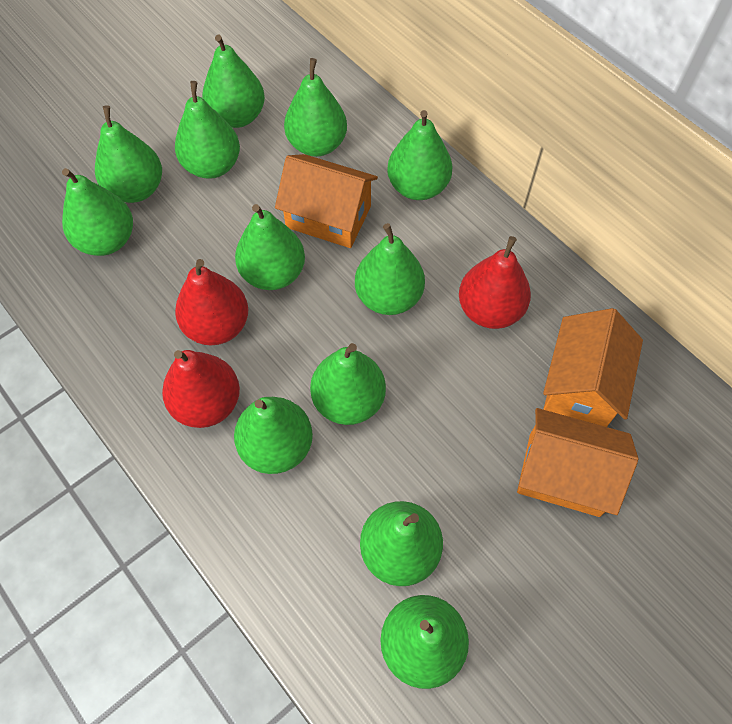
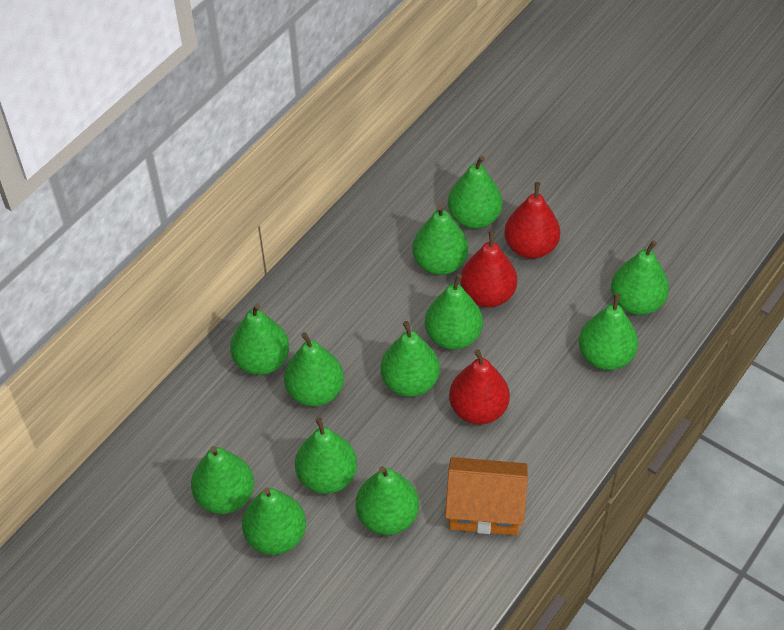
orange house: 3 -> 1

